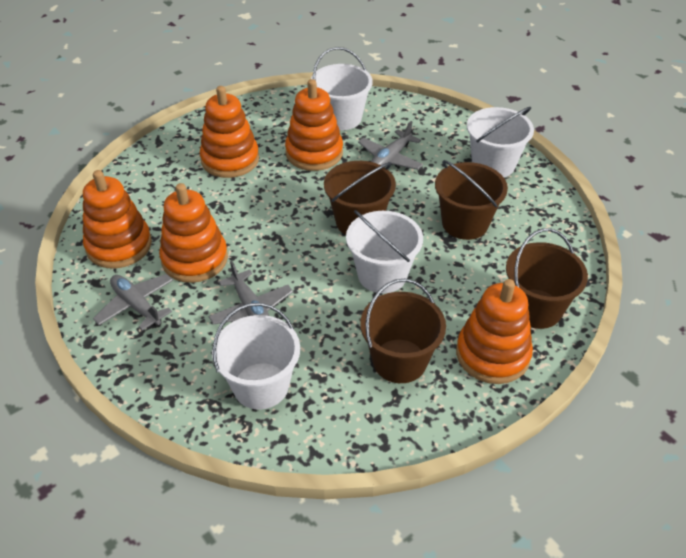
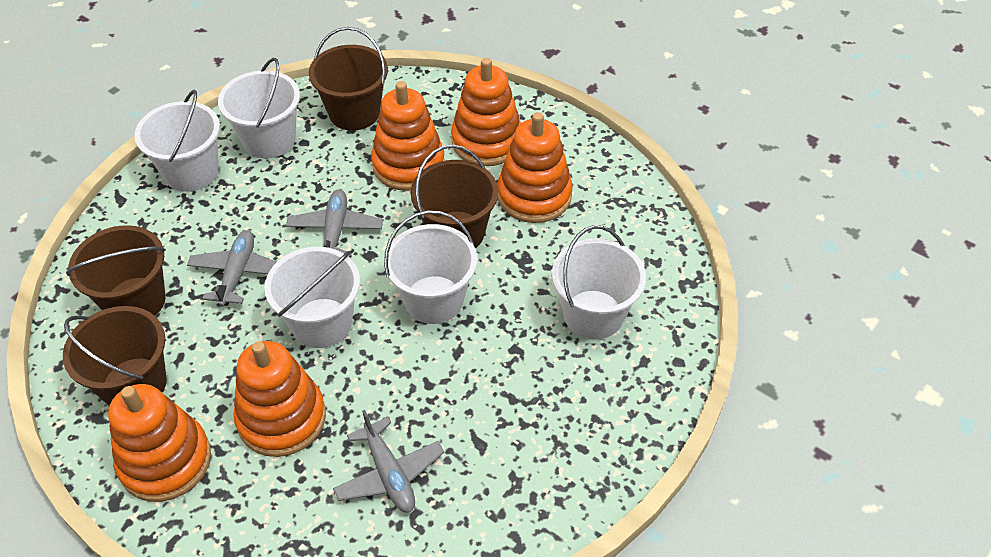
white bucket: 4 -> 5

